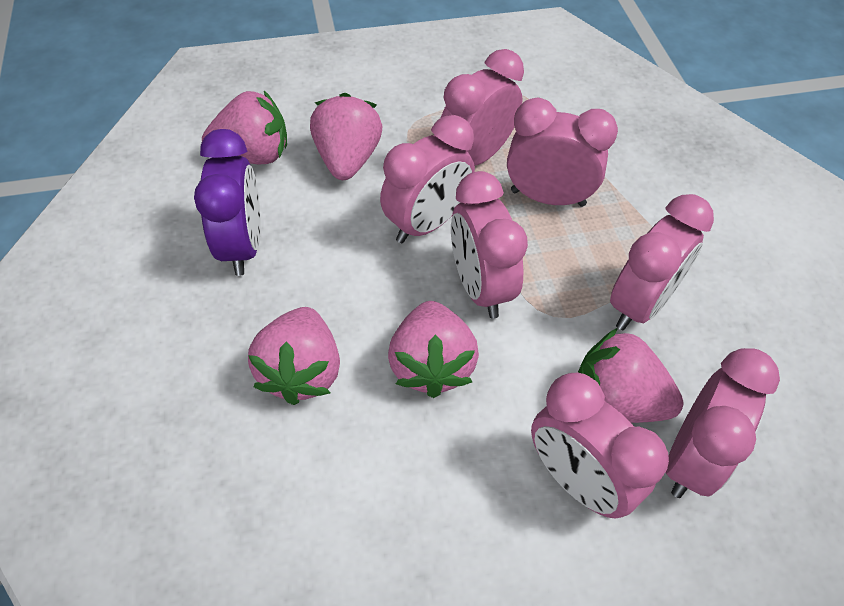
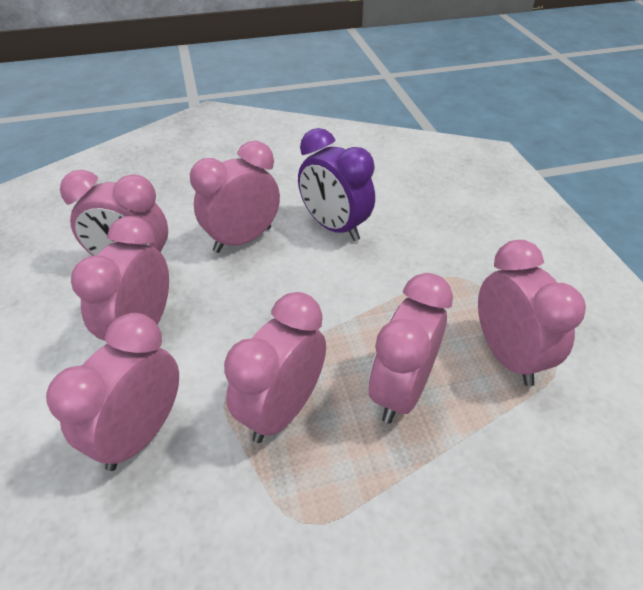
pink strawberry: 5 -> 0

